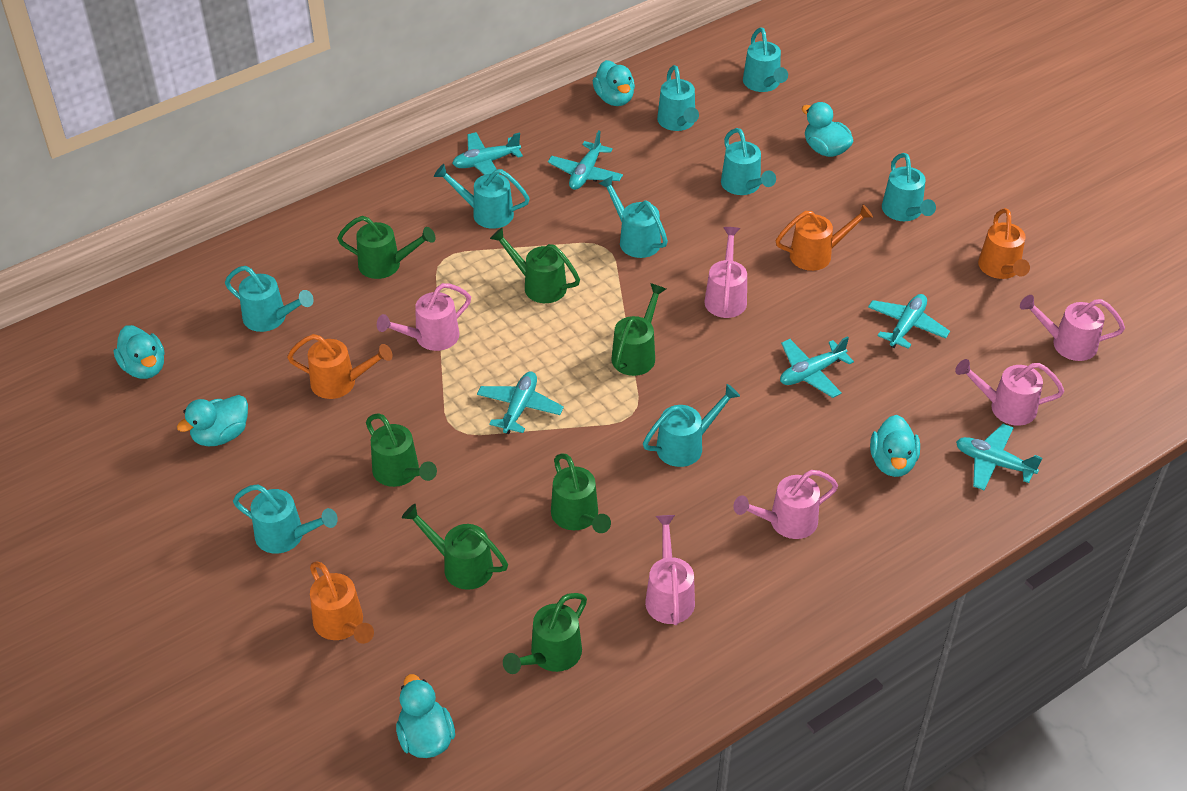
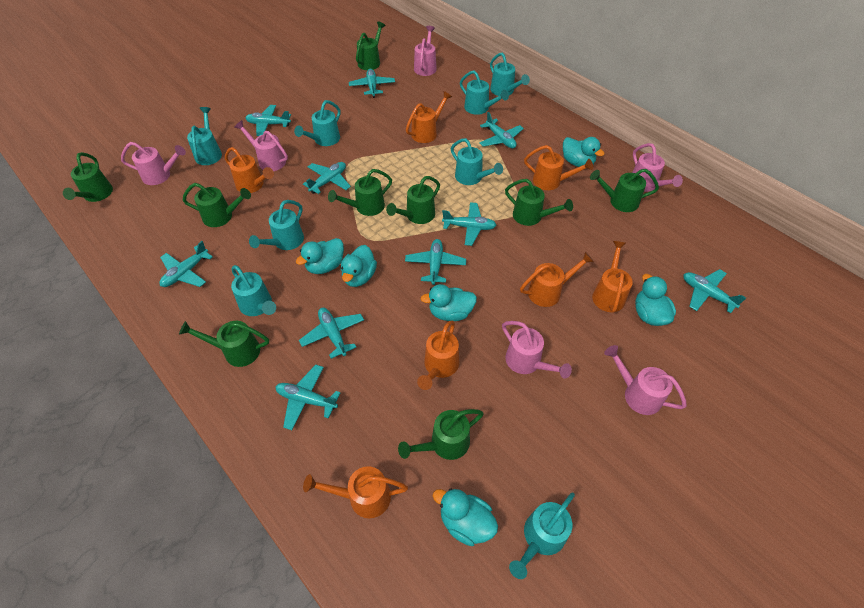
green watering can: 7 -> 9
orange watering can: 4 -> 7
turquoise plane: 6 -> 10
turquoise watering can: 9 -> 8

